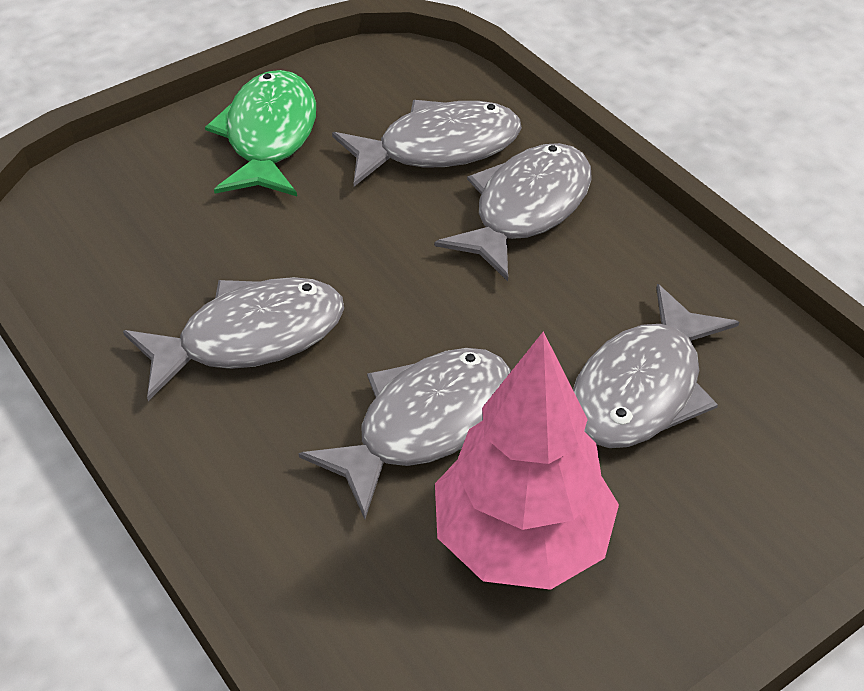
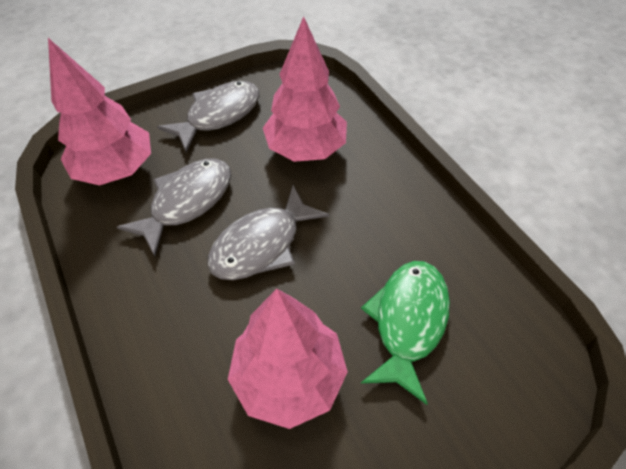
grey fish: 5 -> 3
pink tree: 1 -> 3

